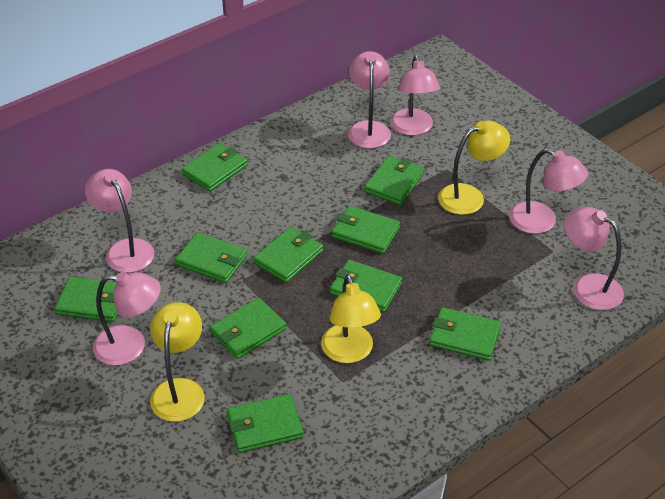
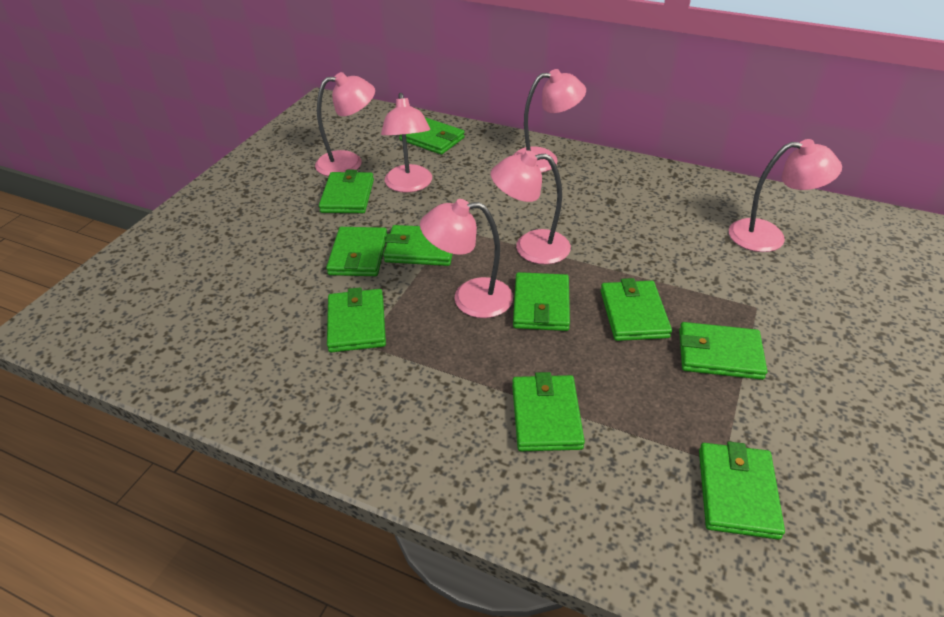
yellow lamp: 3 -> 0

